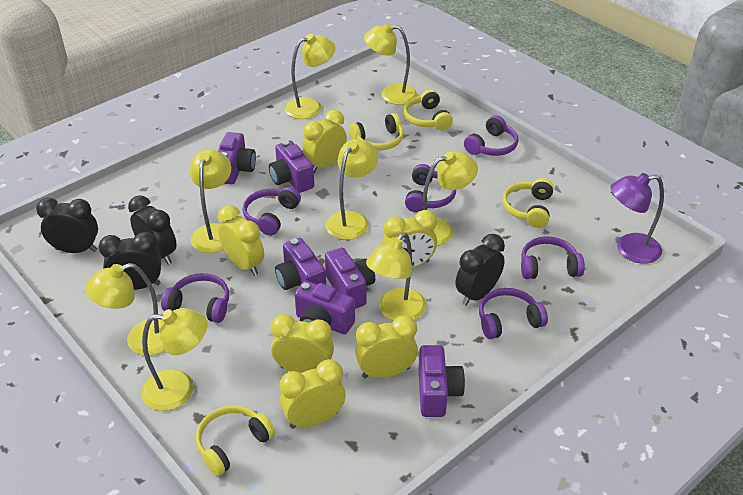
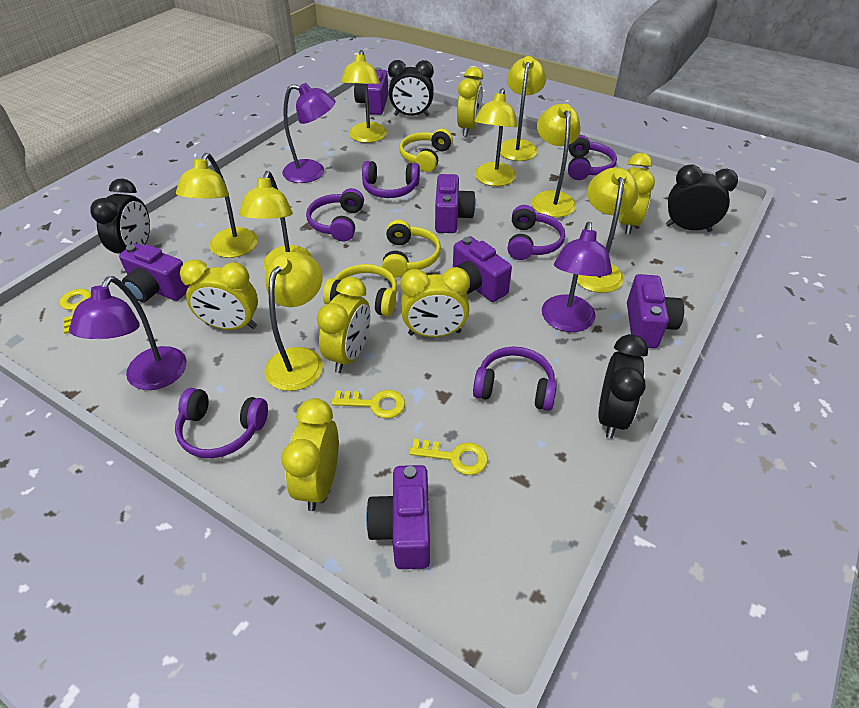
purple lamp: 1 -> 3
yellow headphones: 4 -> 3
yellow key: 0 -> 3

